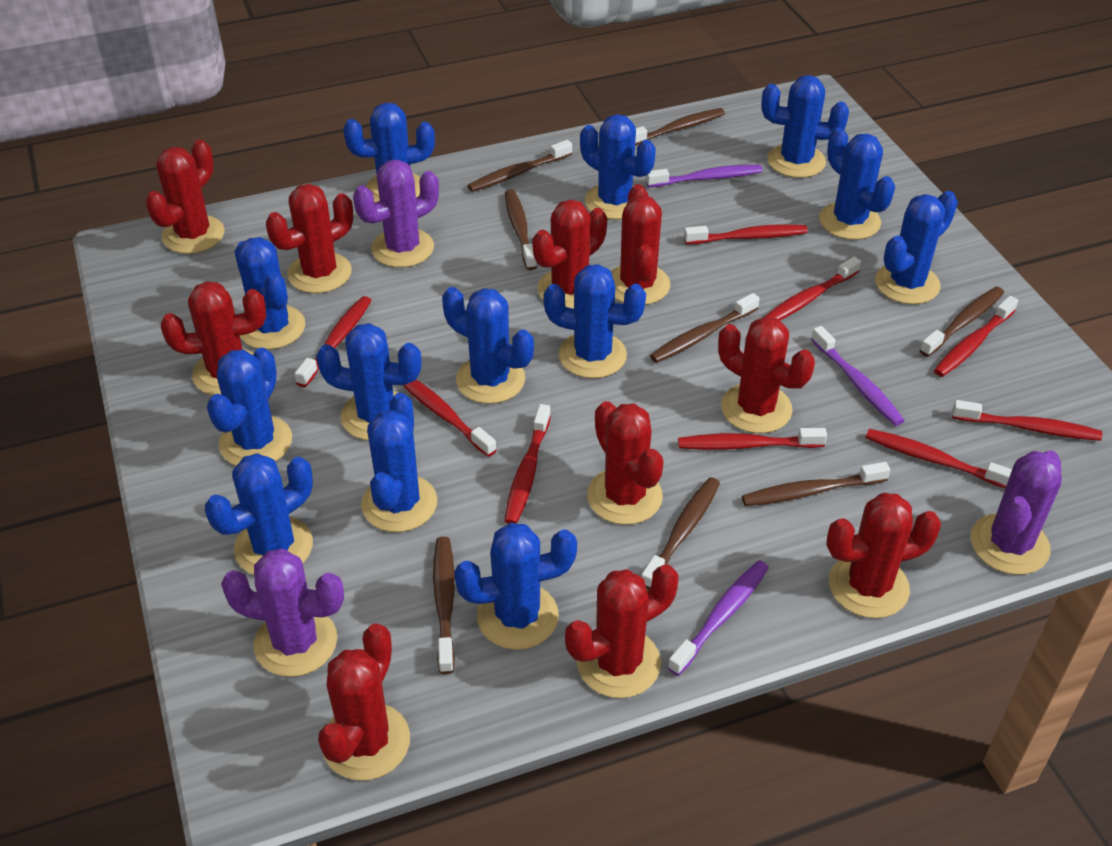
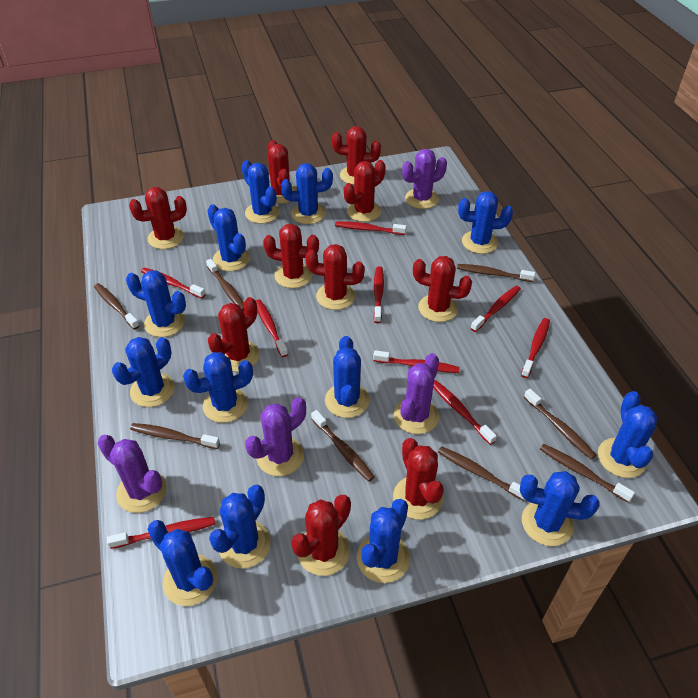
purple cactus: 3 -> 4
purple toothbrush: 3 -> 0

